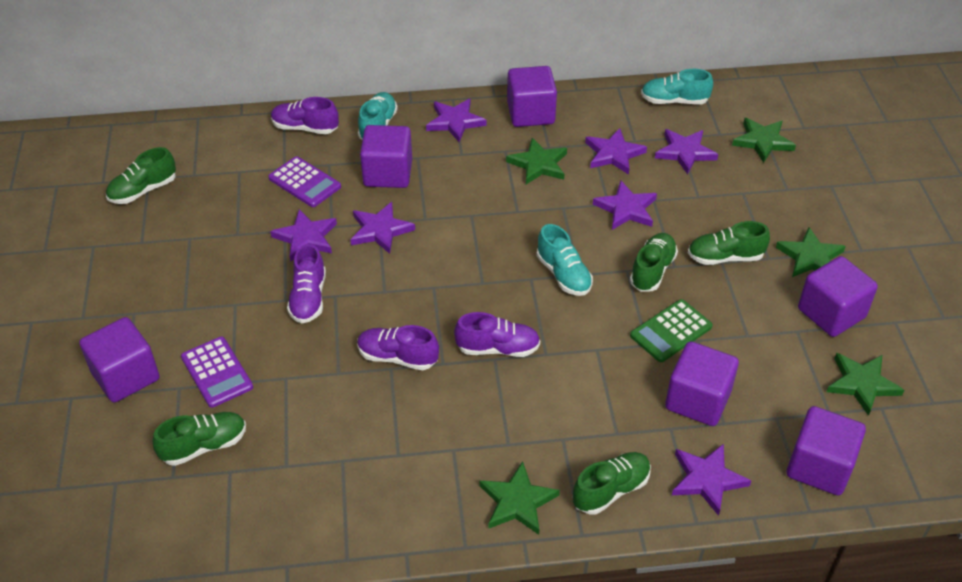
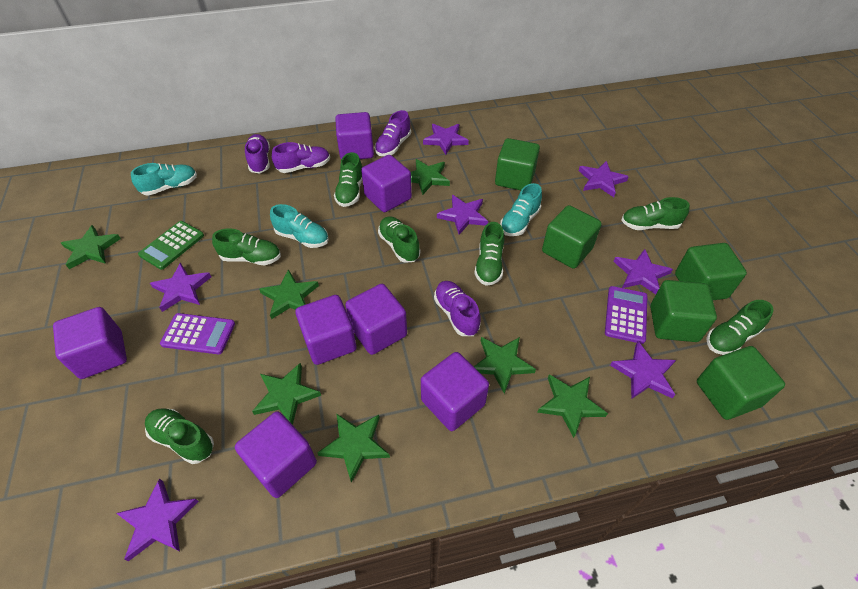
green cube: 0 -> 5
green shoe: 5 -> 7
green star: 5 -> 7
purple cube: 6 -> 7

